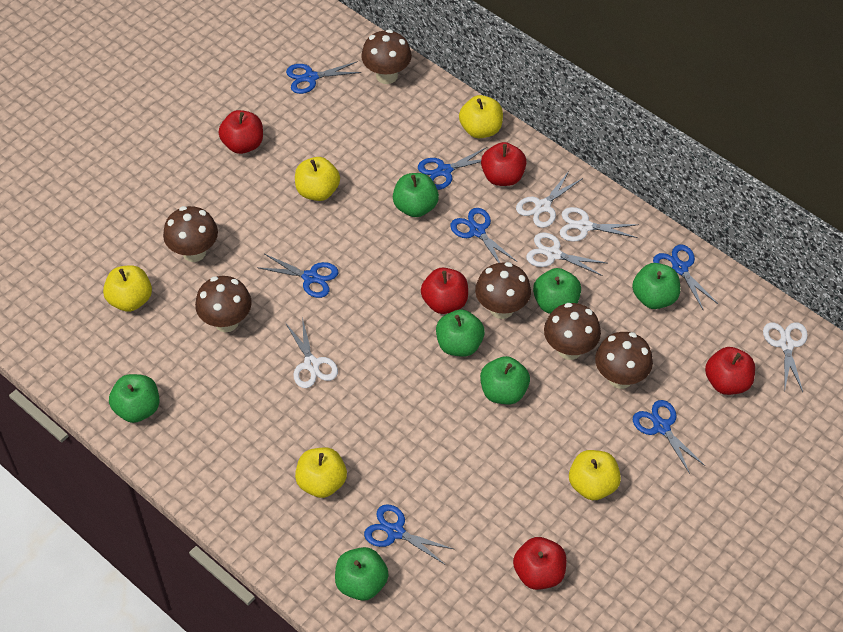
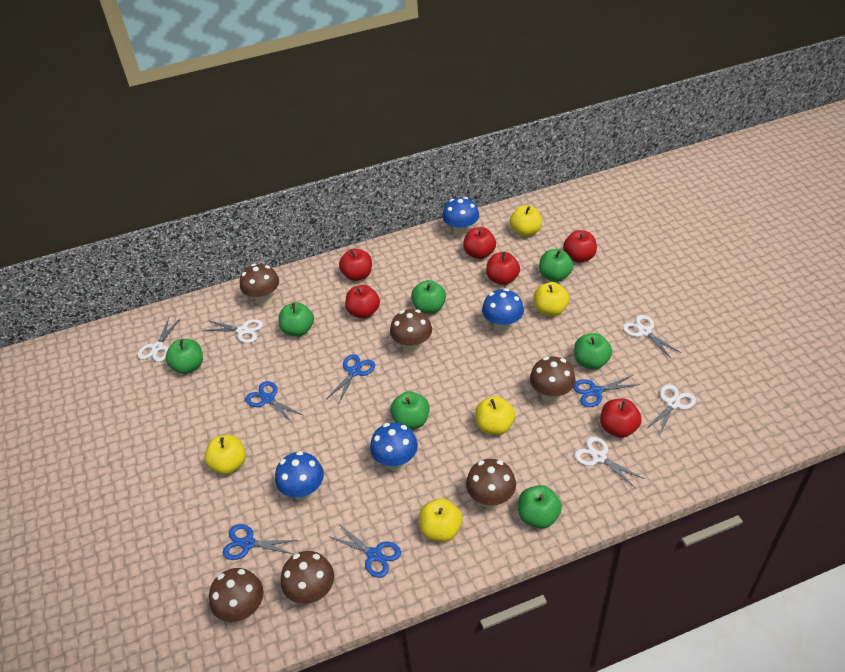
blue mushroom: 0 -> 4
blue scissors: 7 -> 5
red apple: 5 -> 6

